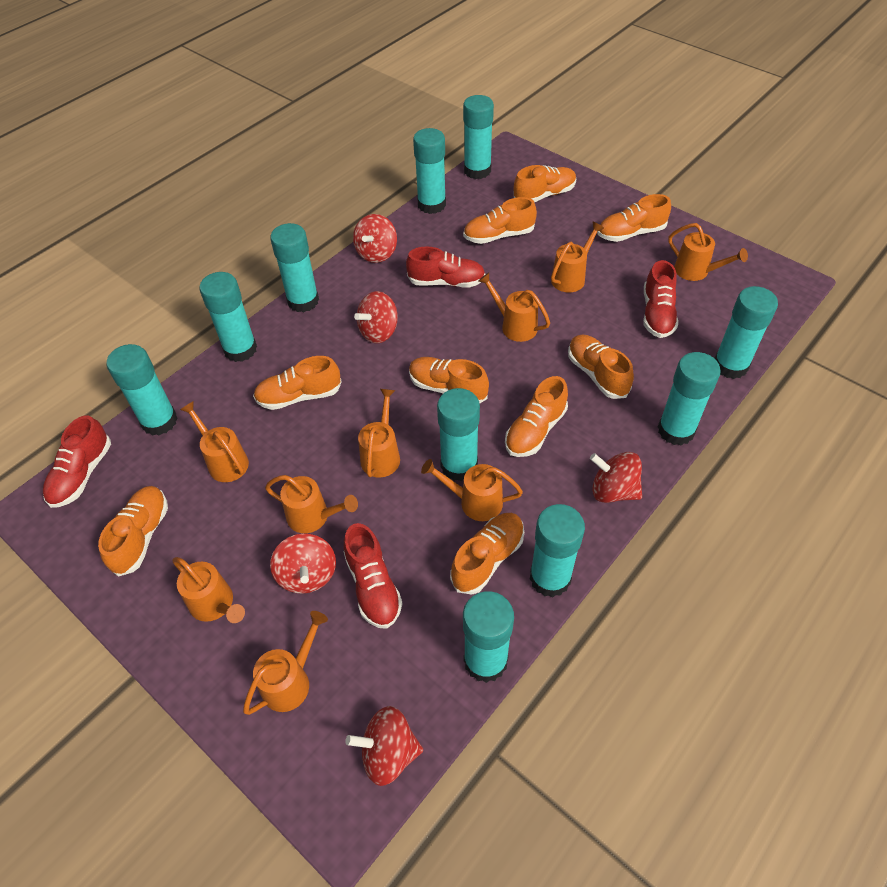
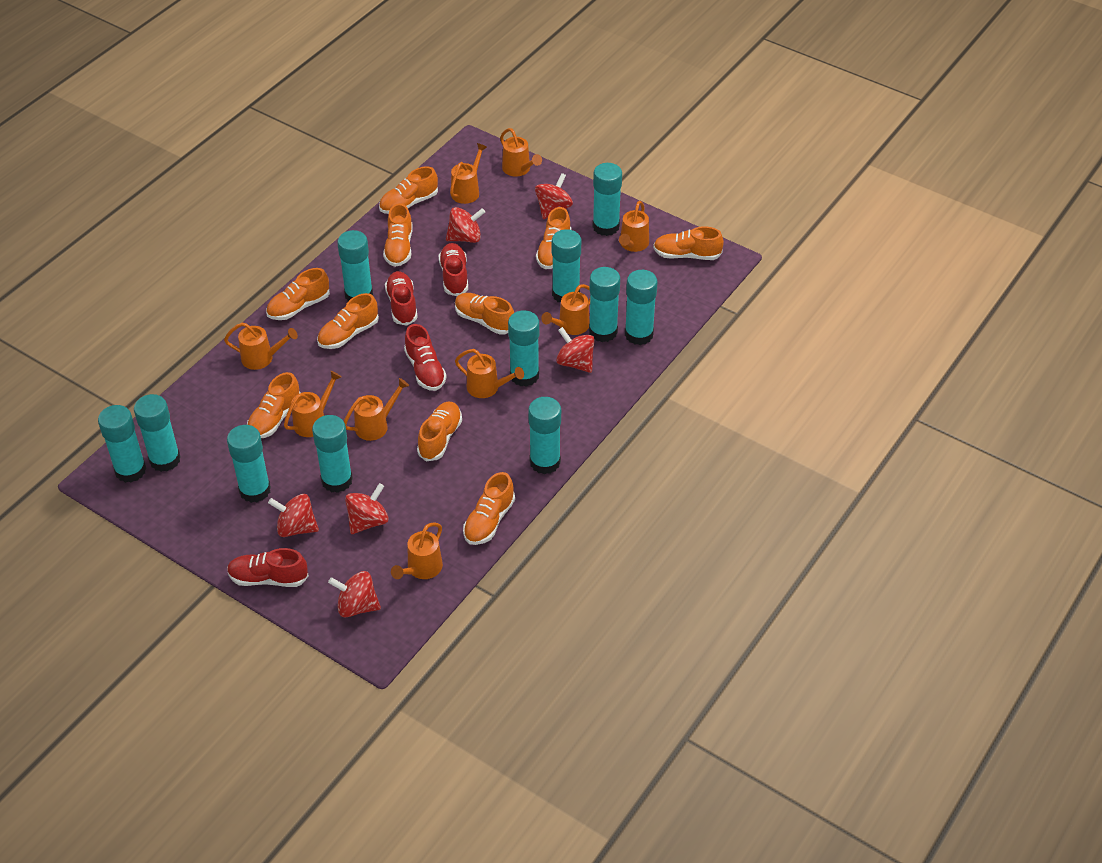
orange shoe: 9 -> 10
red spinning top: 5 -> 6
turquoise glue stick: 10 -> 11

